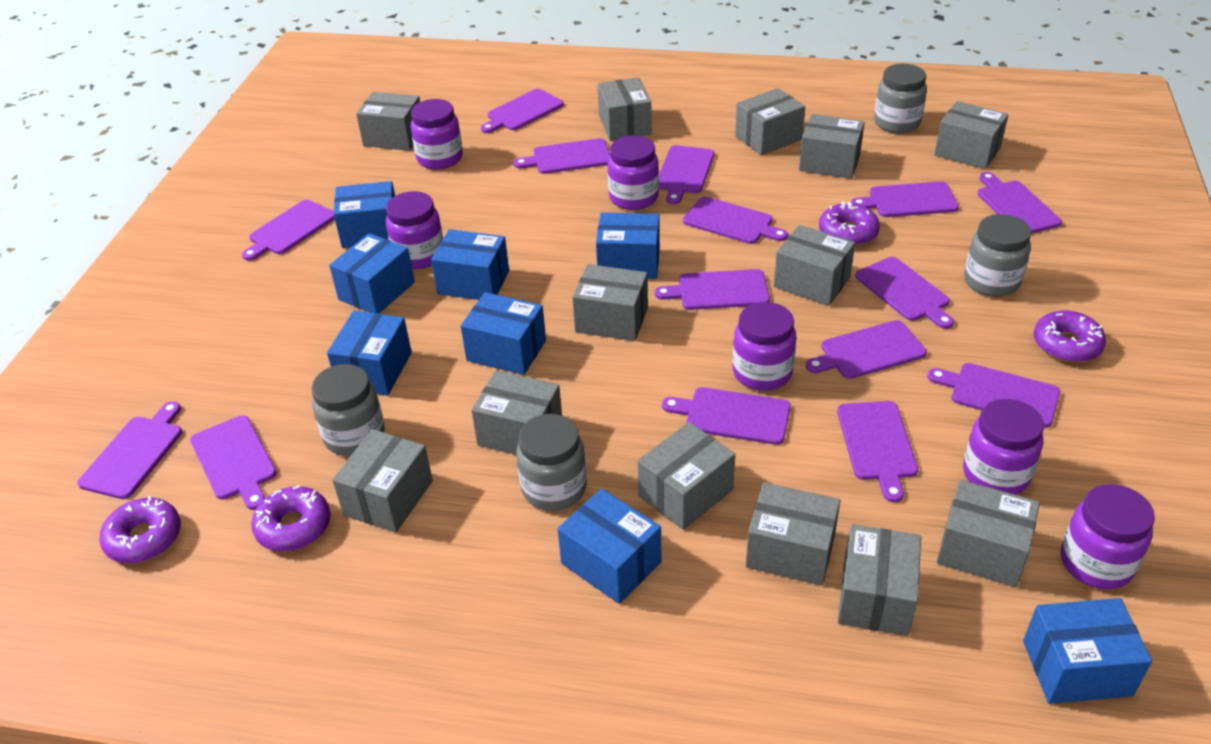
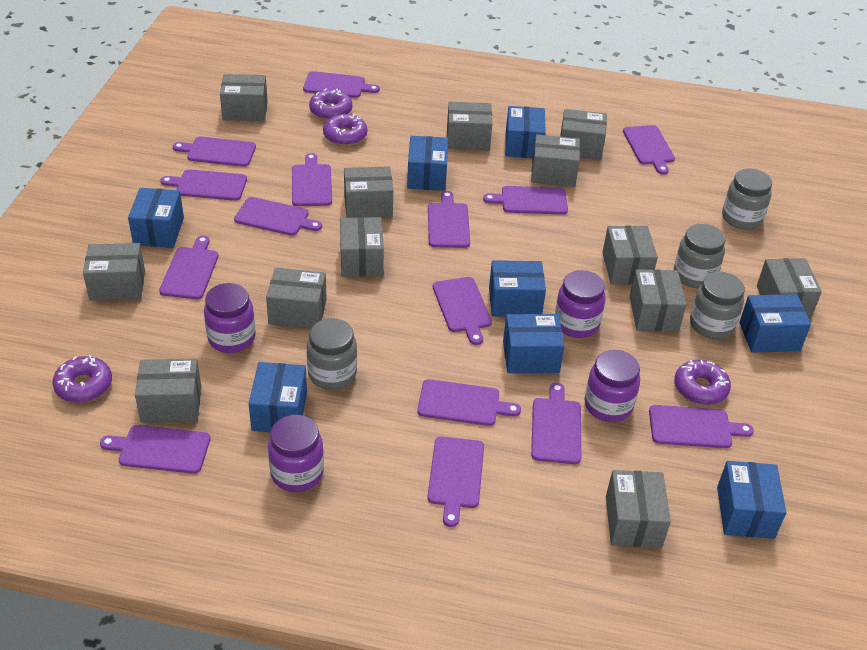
purple jar: 6 -> 4

